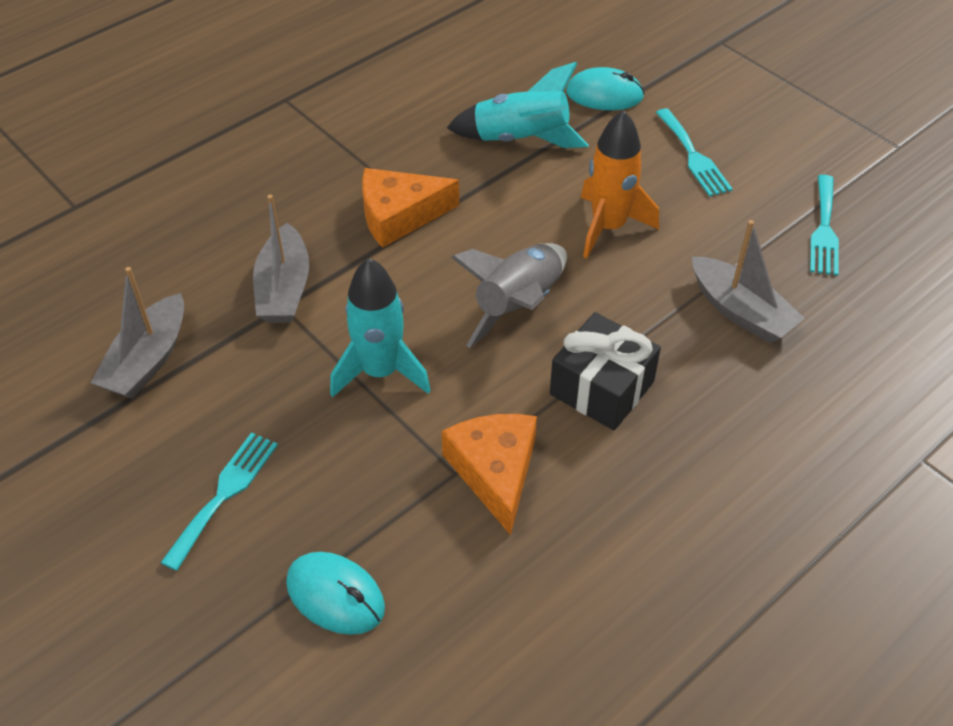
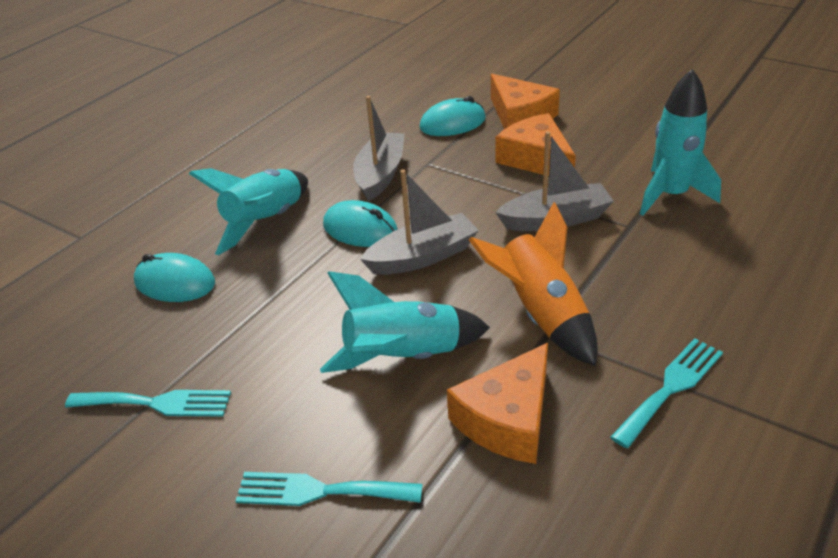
black gift: 1 -> 0
grey rocket: 1 -> 0
orange cheese: 2 -> 3
turquoise mouse: 2 -> 3
turquoise rocket: 2 -> 3

